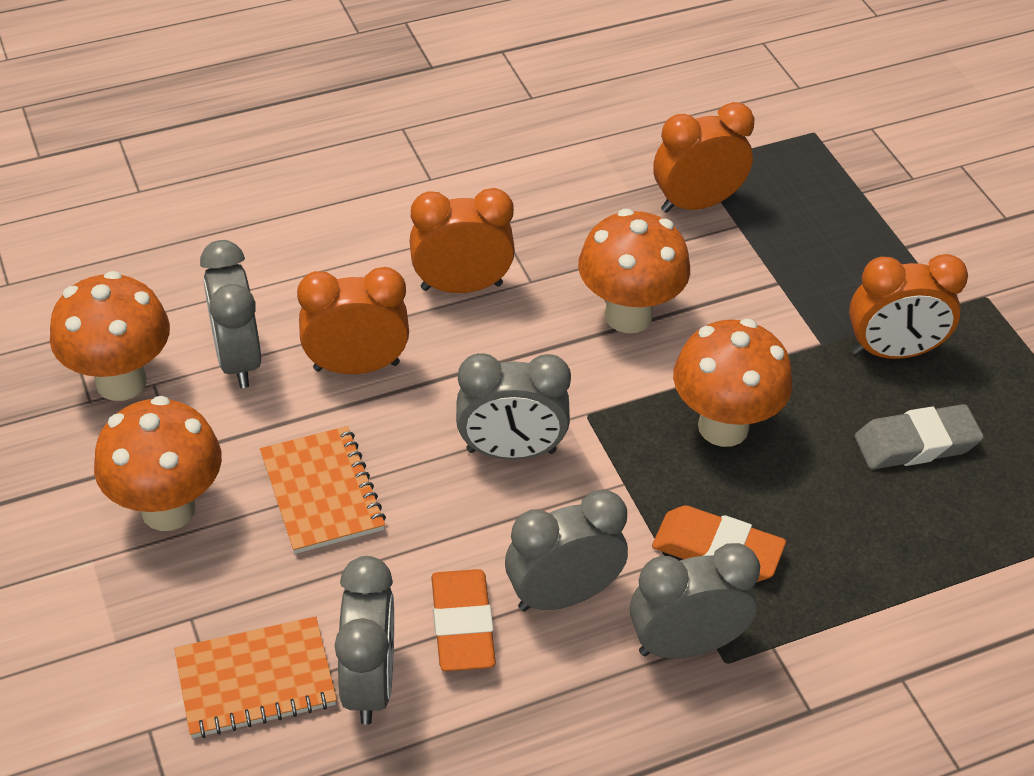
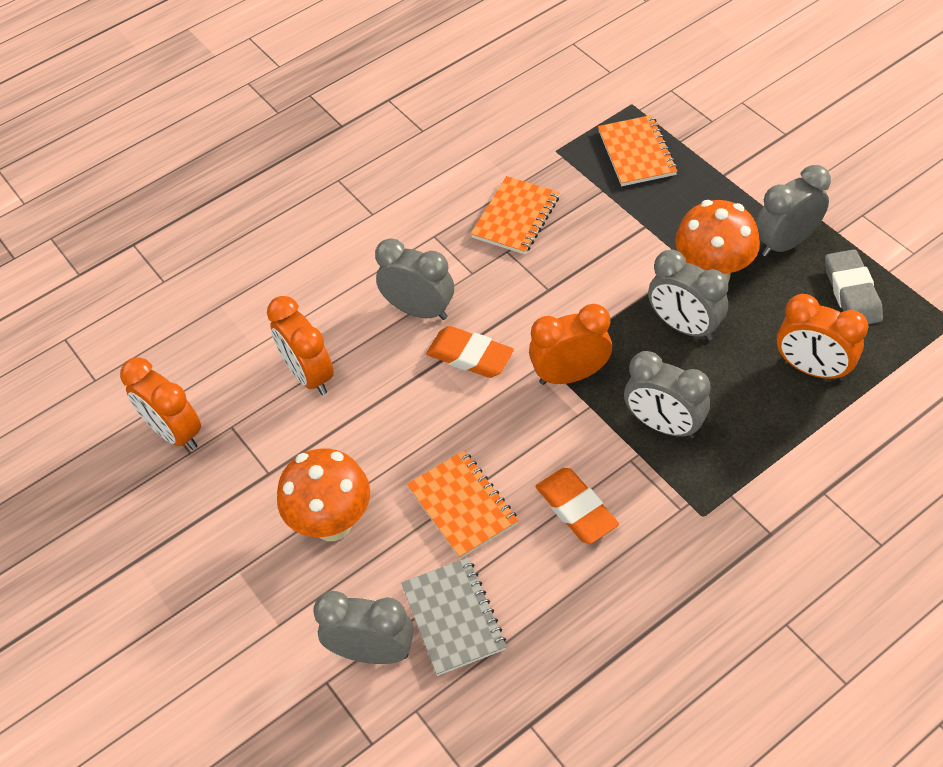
grey notebook: 0 -> 1
orange mushroom: 4 -> 2
orange notebook: 2 -> 3

